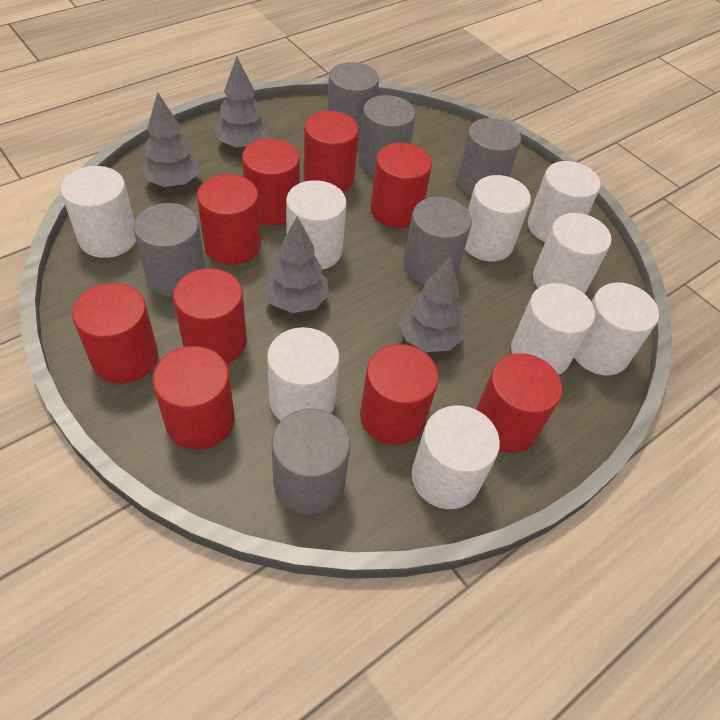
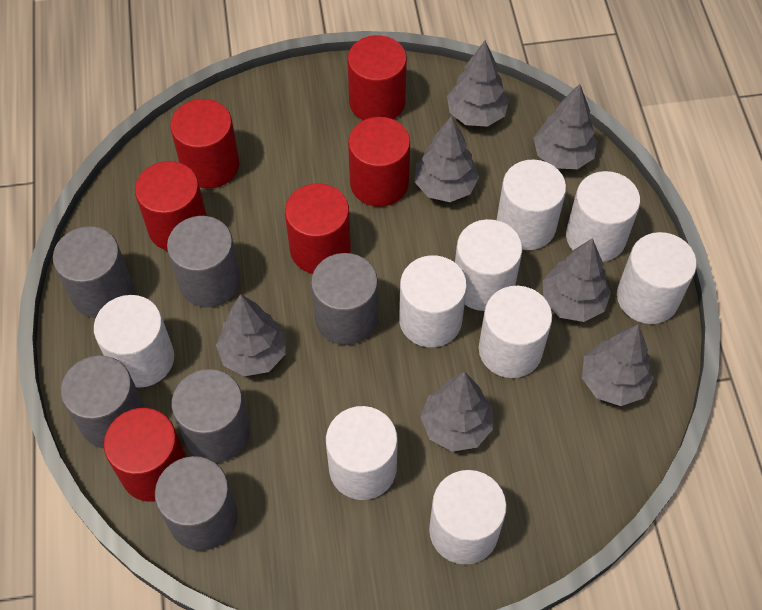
grey tree: 4 -> 7
red cylinder: 9 -> 6

